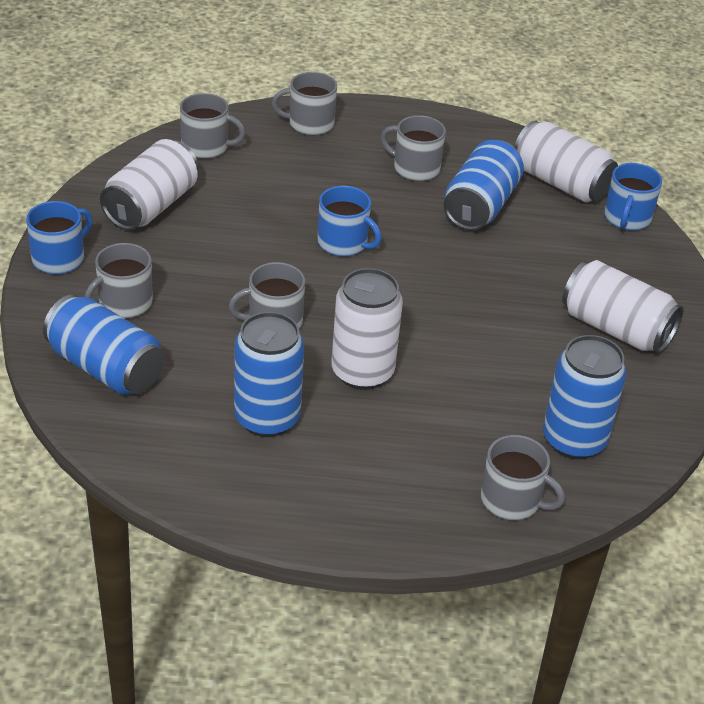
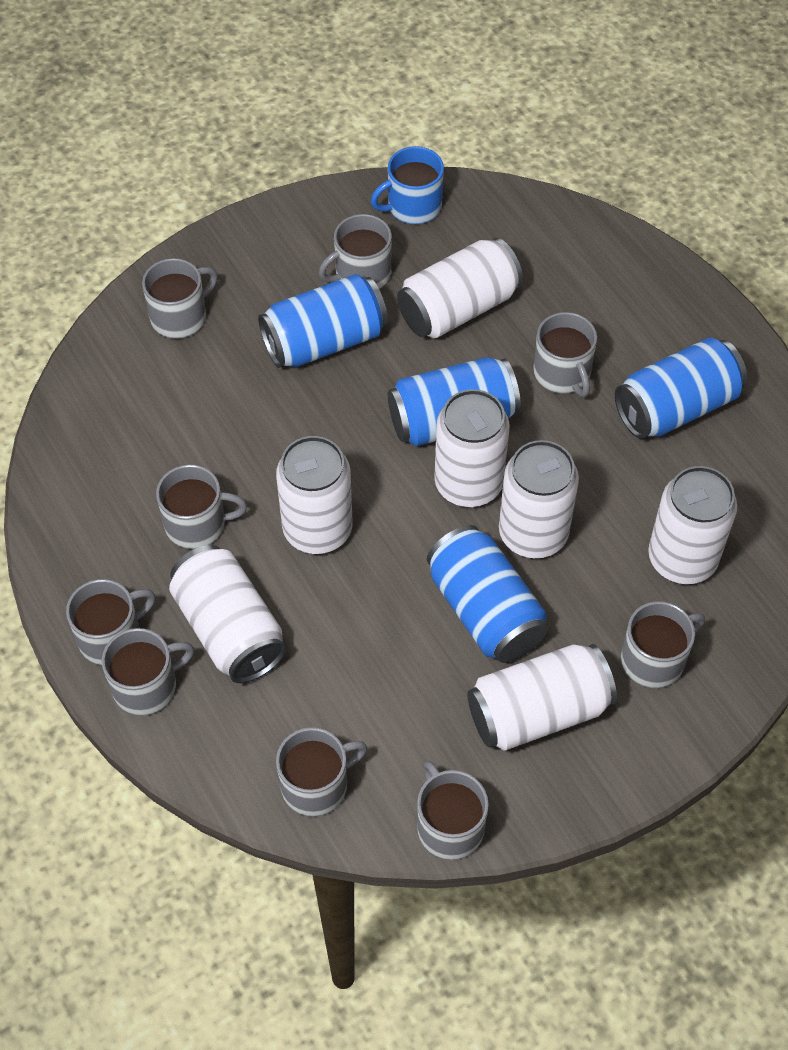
blue mug: 3 -> 1
grey mug: 6 -> 9
white can: 4 -> 7

